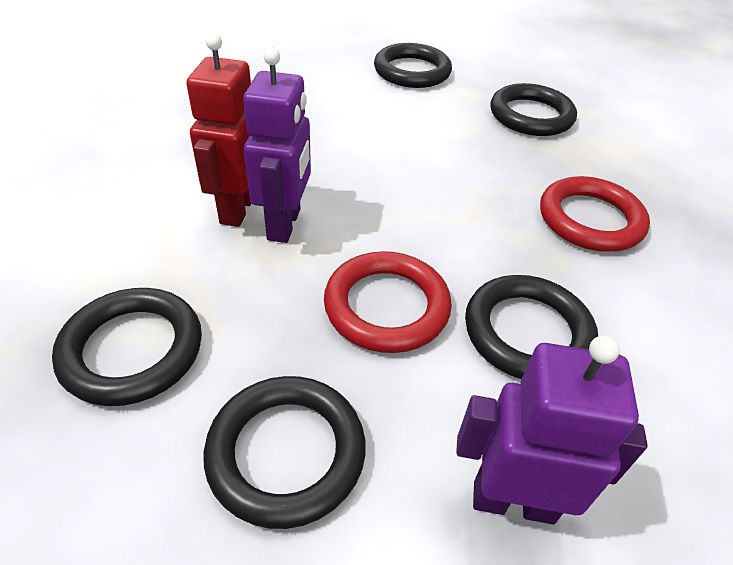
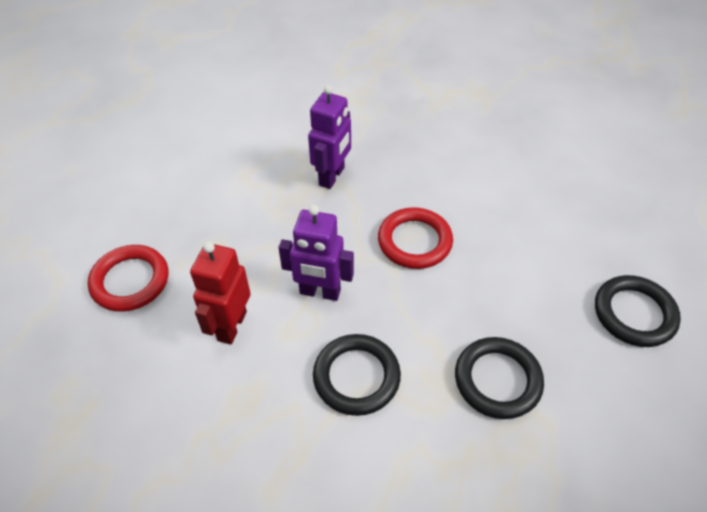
black ring: 5 -> 3

